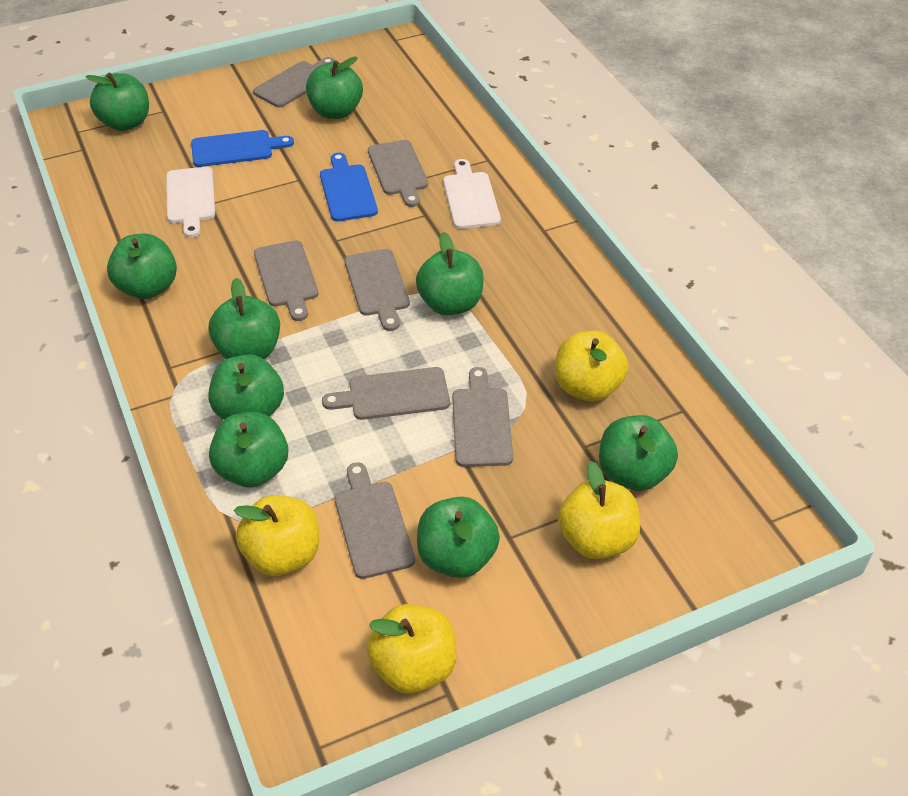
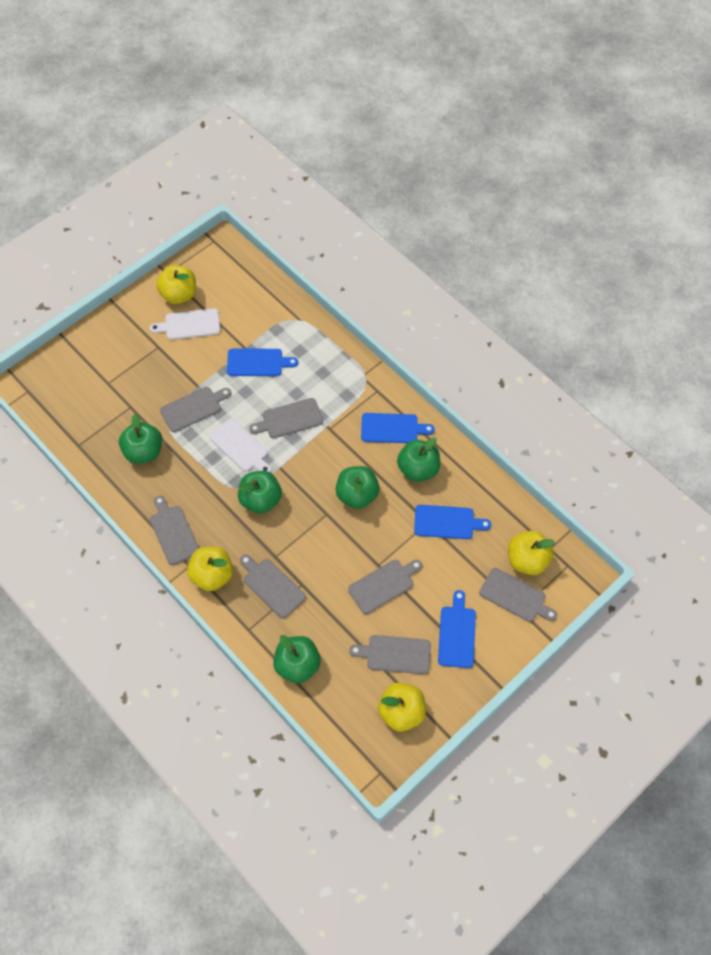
blue cutting board: 2 -> 4
green apple: 9 -> 5

